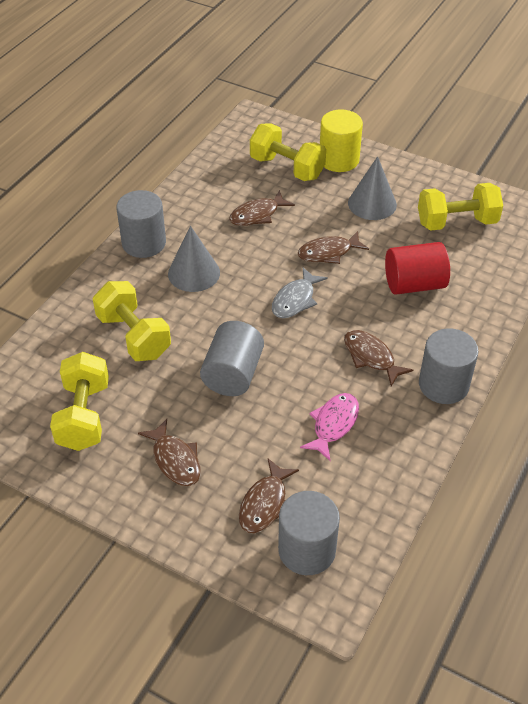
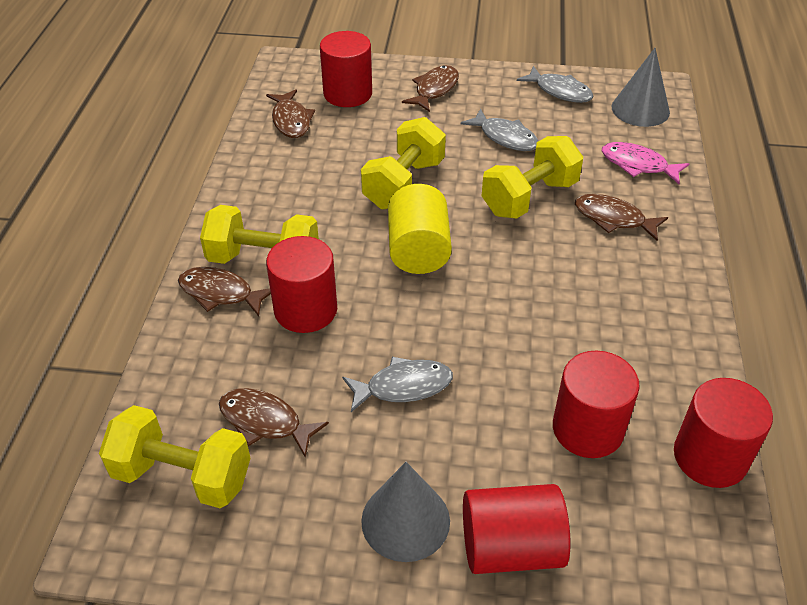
grey cylinder: 4 -> 0
grey fish: 1 -> 3
red cylinder: 1 -> 5

